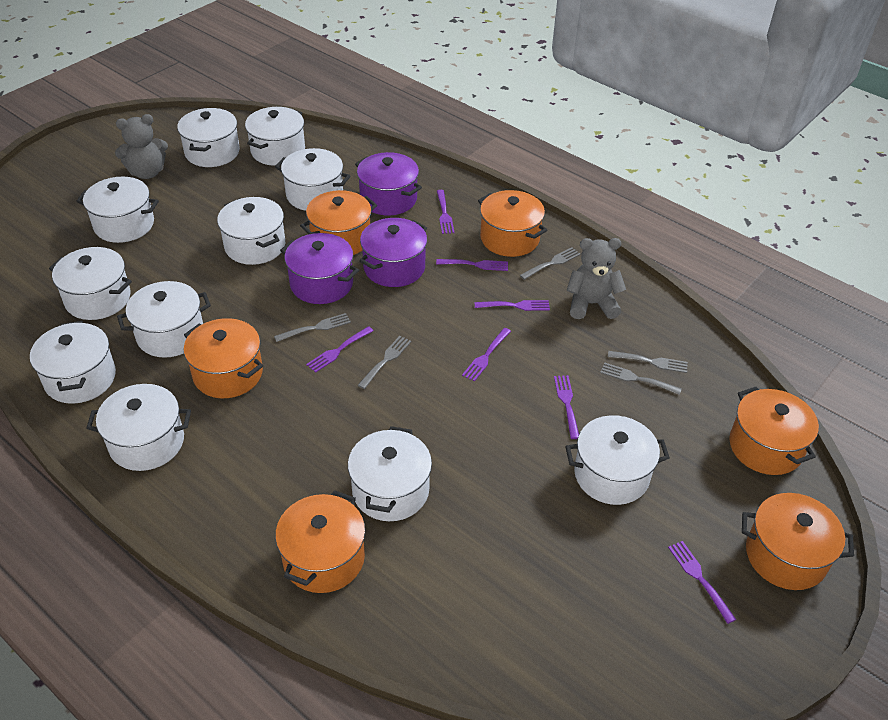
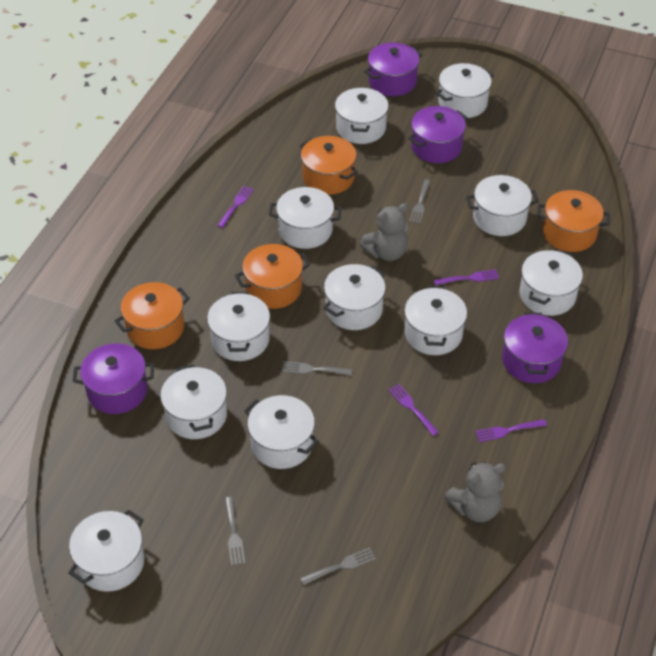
grey fork: 5 -> 4
orange pot: 6 -> 4
purple fork: 7 -> 4
purple pot: 3 -> 4

